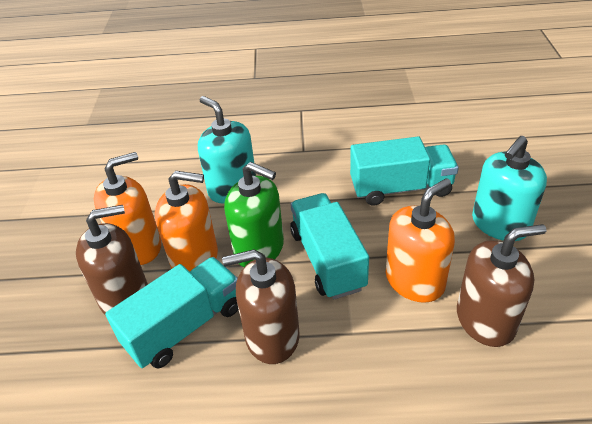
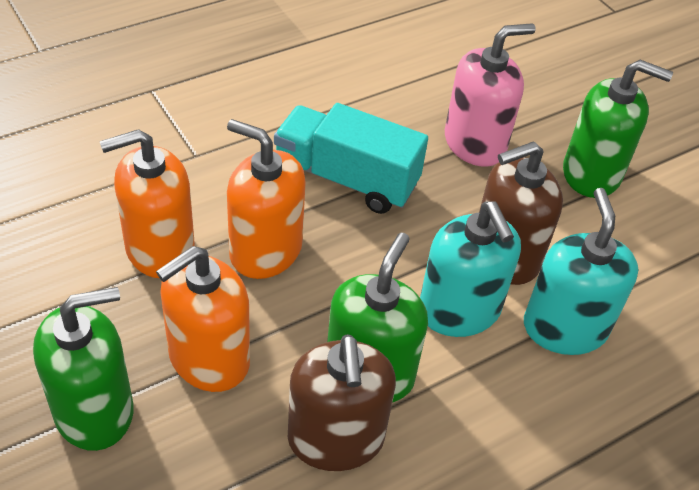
brown soap dispenser: 3 -> 2
green soap dispenser: 1 -> 3
pink soap dispenser: 0 -> 1
turquoise truck: 3 -> 1

